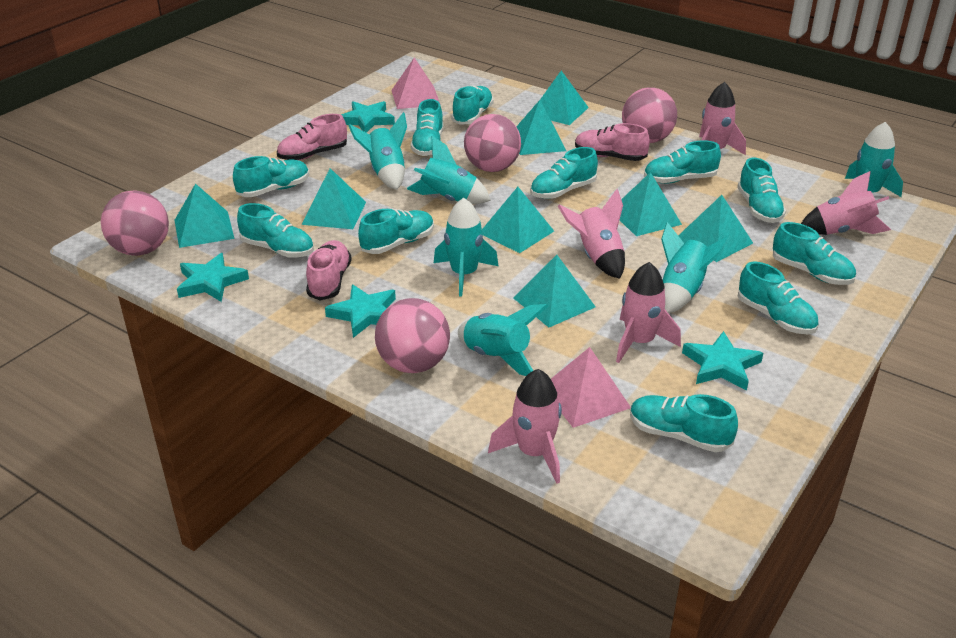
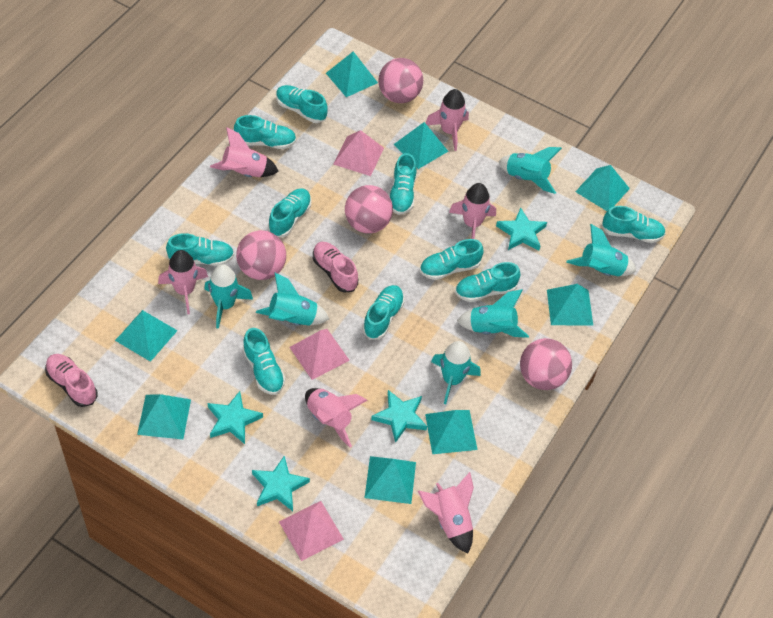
pink pyramid: 2 -> 3
pink rocket: 5 -> 6
pink shoe: 3 -> 2
turquoise shoe: 11 -> 10

